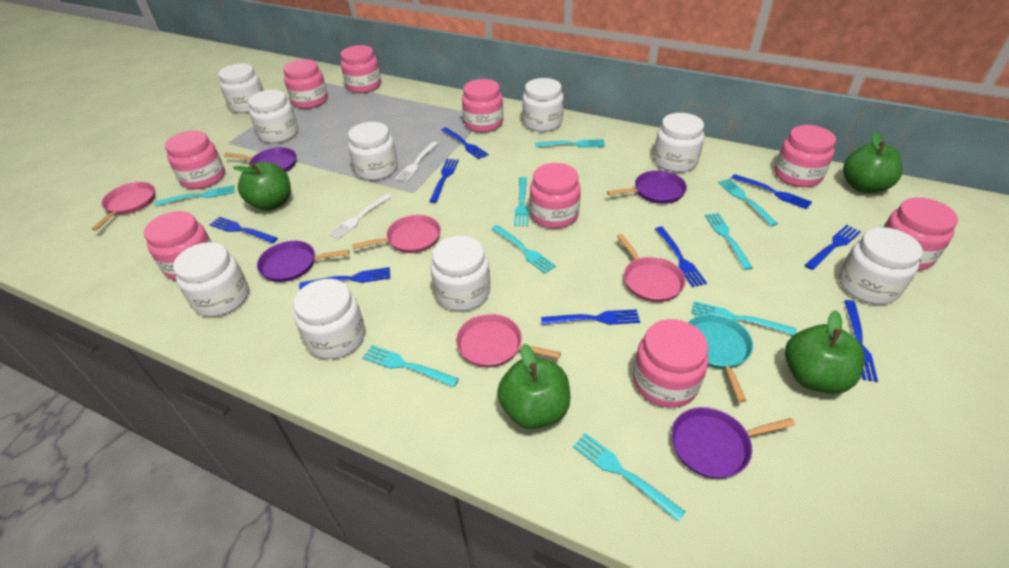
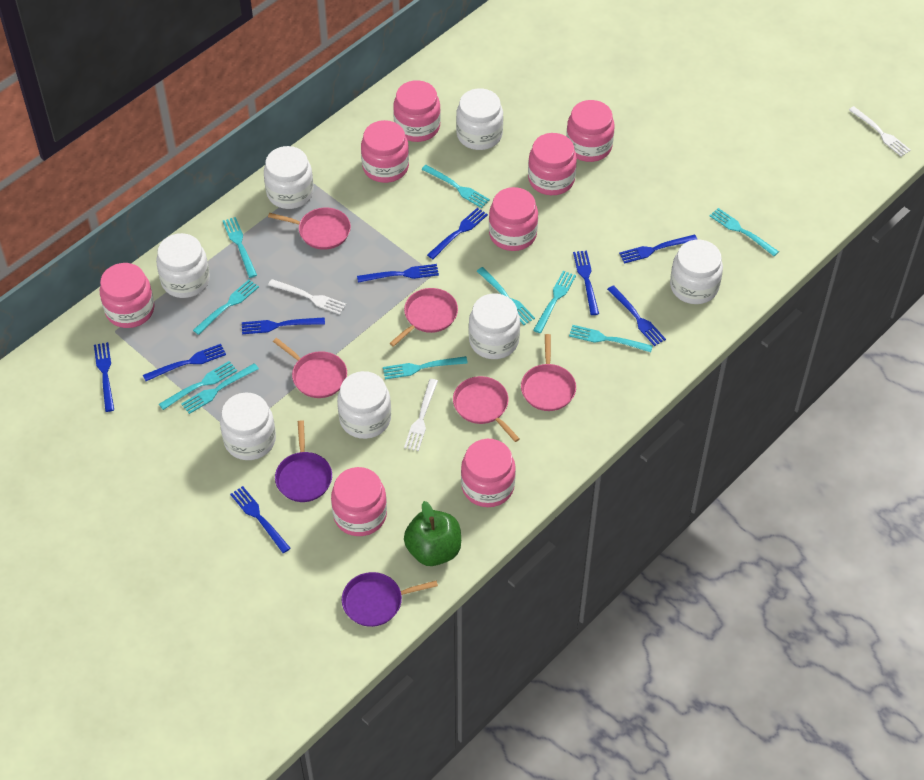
green apple: 4 -> 1
pink jar: 9 -> 8
pink pan: 4 -> 5
purple pan: 4 -> 2
turquoise fork: 9 -> 10
turquoise pan: 1 -> 0
white fork: 2 -> 3
white jar: 9 -> 7

